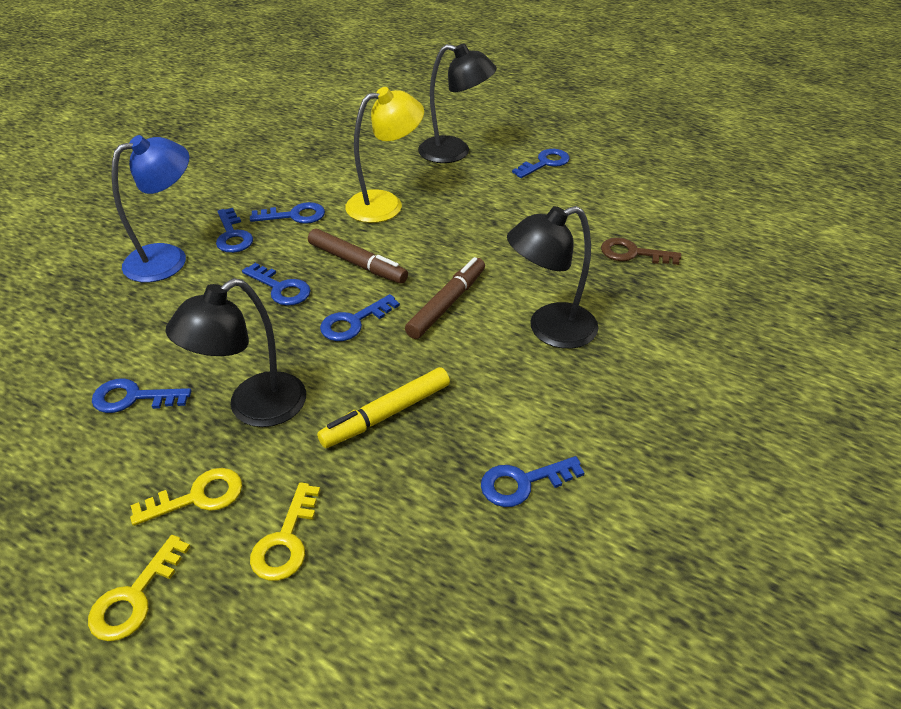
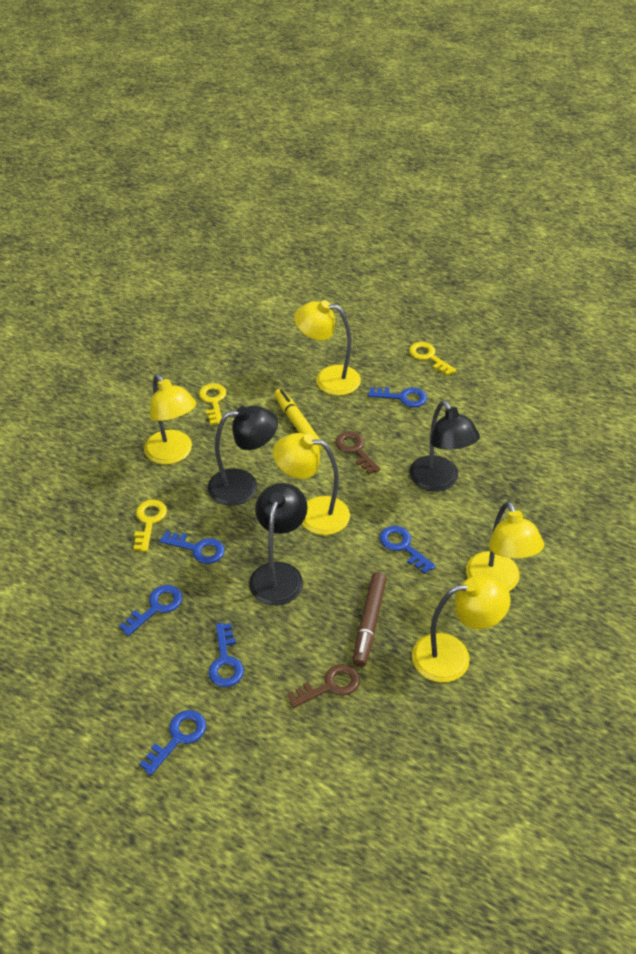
blue key: 7 -> 6
blue lamp: 1 -> 0
brown key: 1 -> 2
brown marker: 2 -> 1
yellow lamp: 1 -> 5

